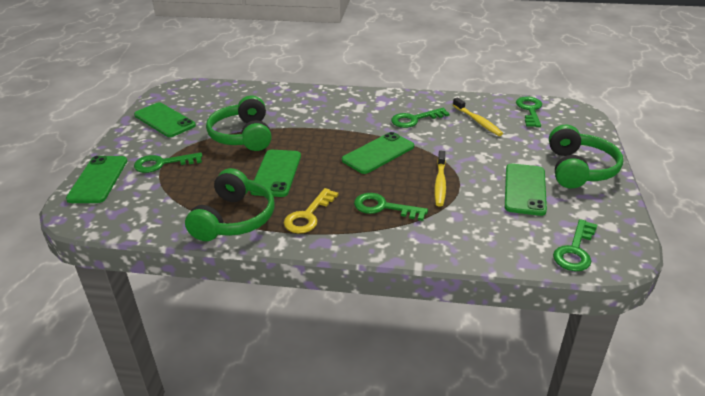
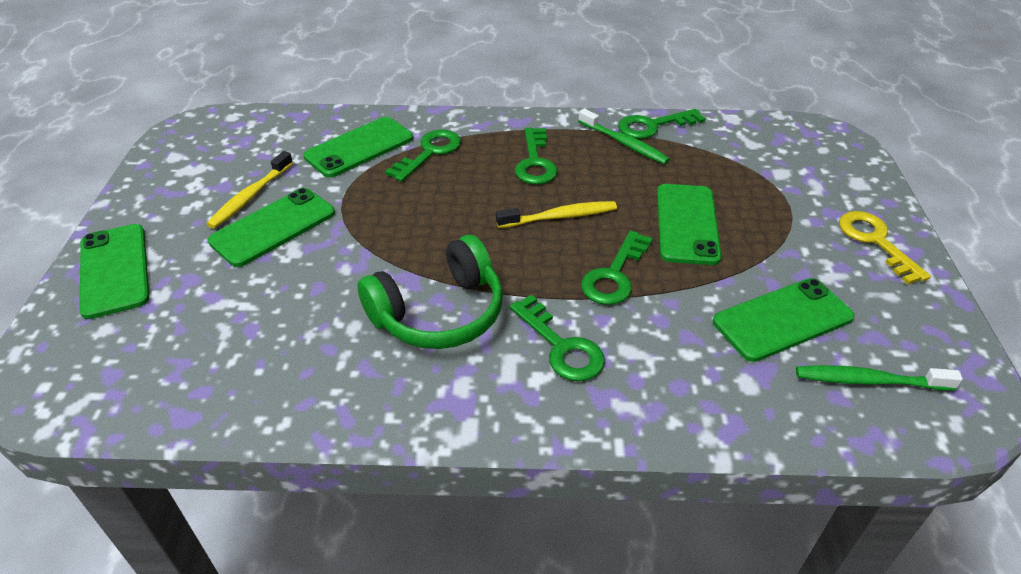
green headphones: 3 -> 1
green toothbrush: 0 -> 2

